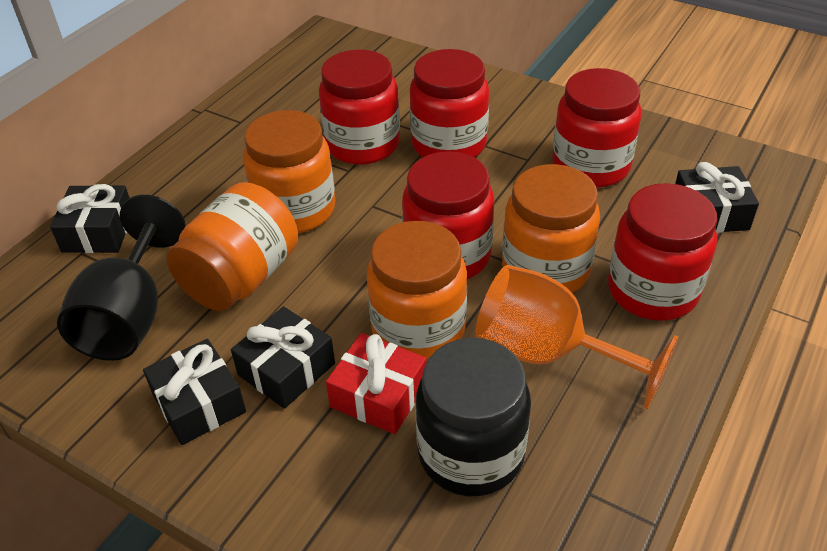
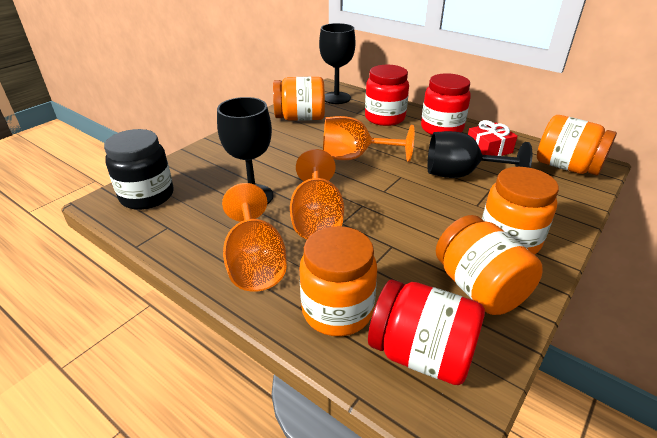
black gift: 4 -> 0
black goblet: 1 -> 3
orange goblet: 1 -> 3
orange jar: 4 -> 5
red jar: 5 -> 3

